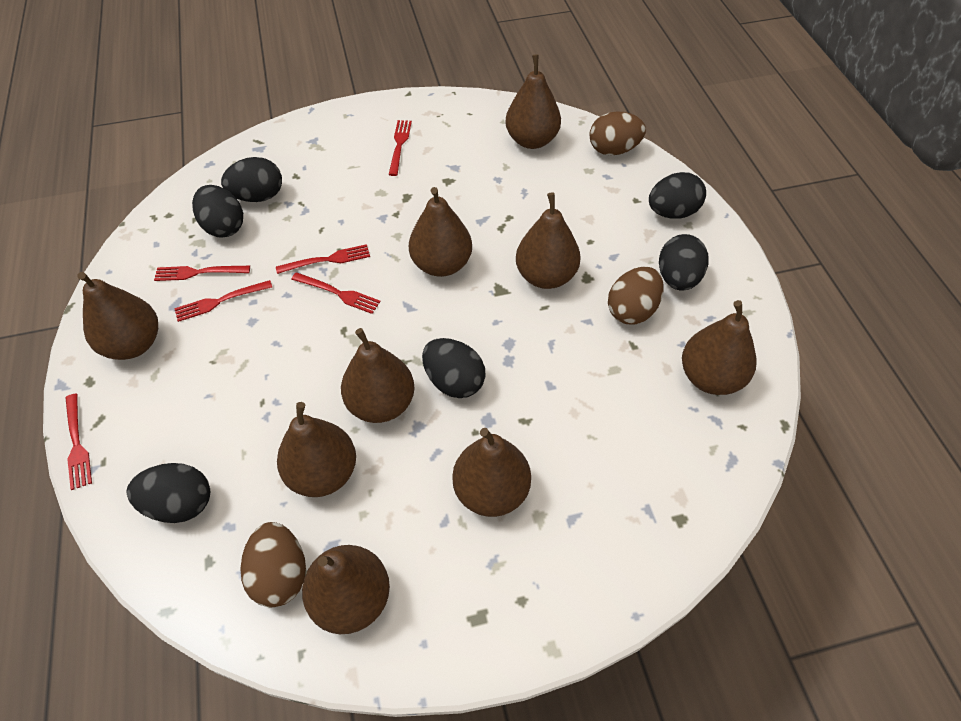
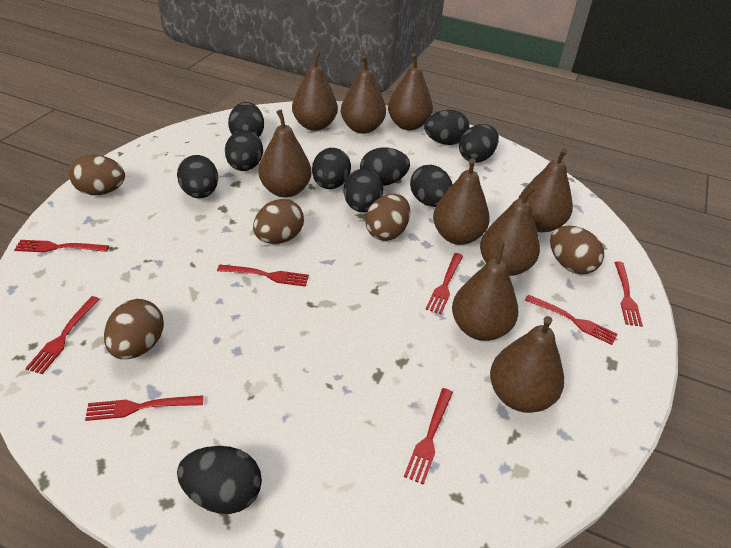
black egg: 6 -> 10
brown egg: 3 -> 5
red fork: 6 -> 8

